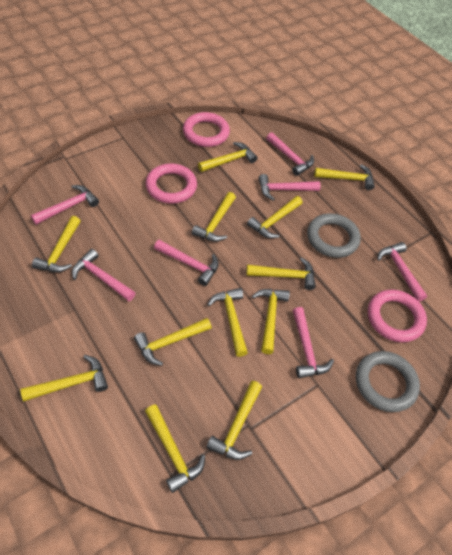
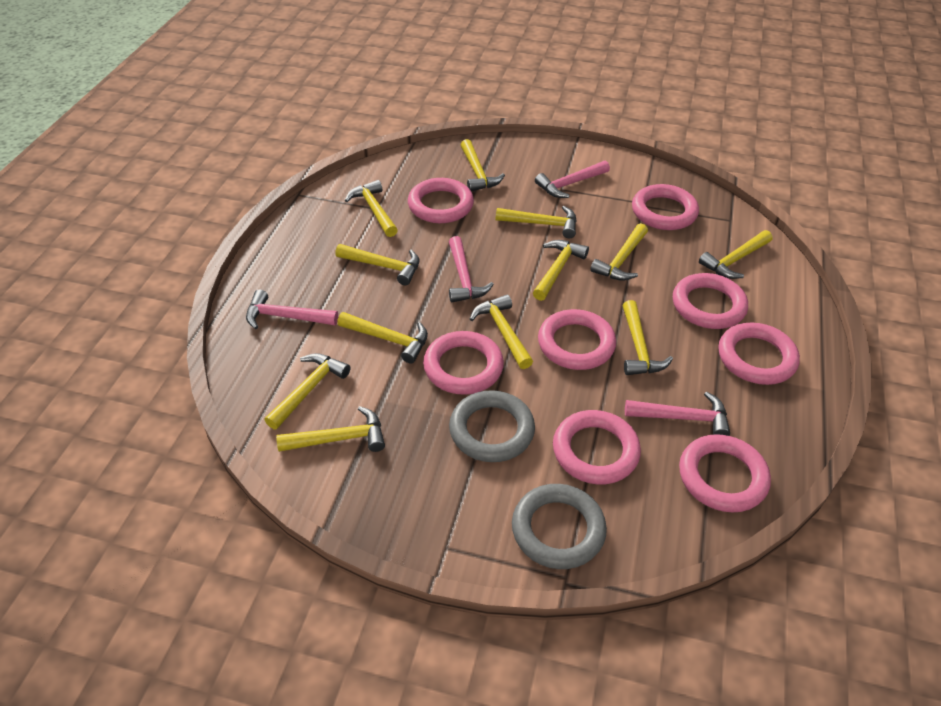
pink hammer: 7 -> 4
pink ring: 3 -> 8

